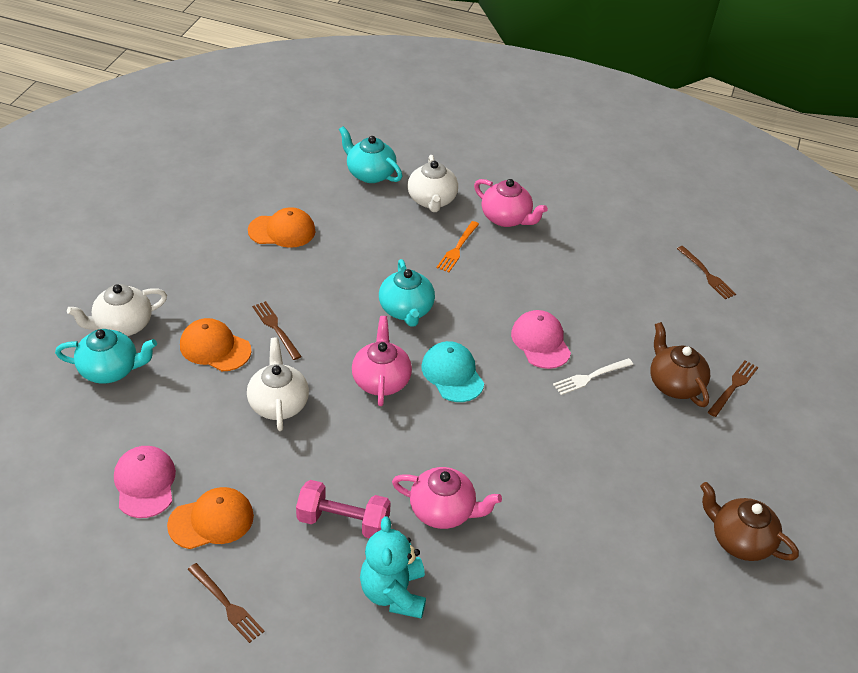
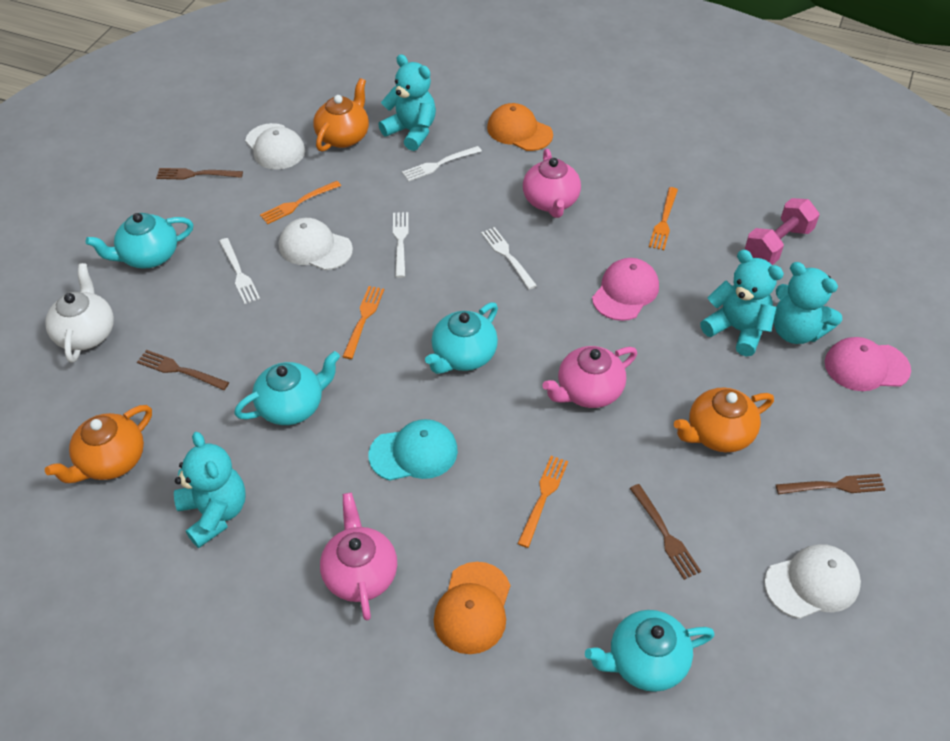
brown teapot: 2 -> 0
orange cap: 3 -> 2
orange fork: 1 -> 4
orange teapot: 0 -> 3
turquoise teapot: 3 -> 4
turquoise teddy bear: 1 -> 4
white cap: 0 -> 3
white fork: 1 -> 4
white teapot: 3 -> 1

